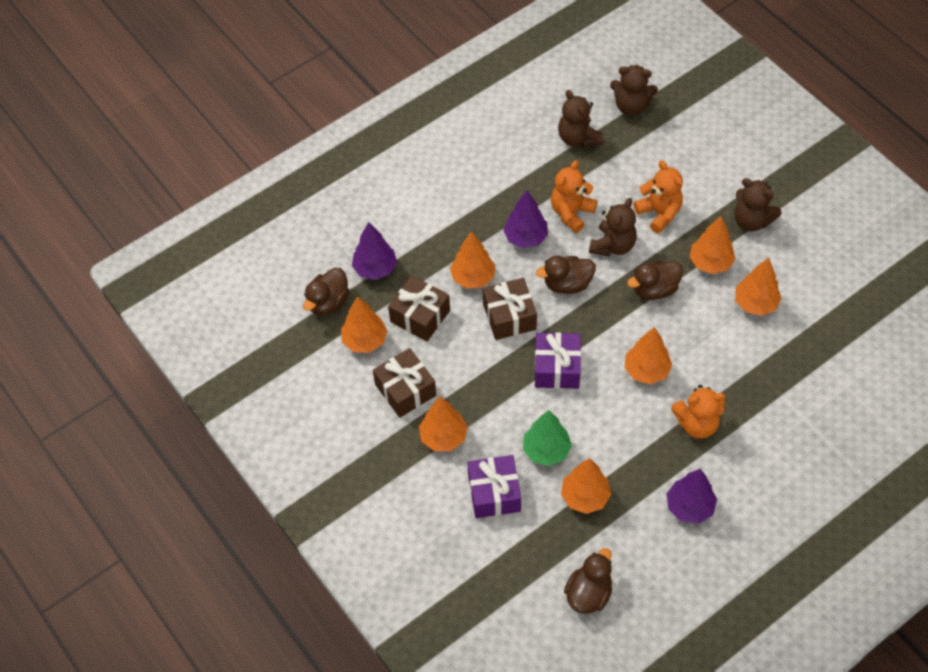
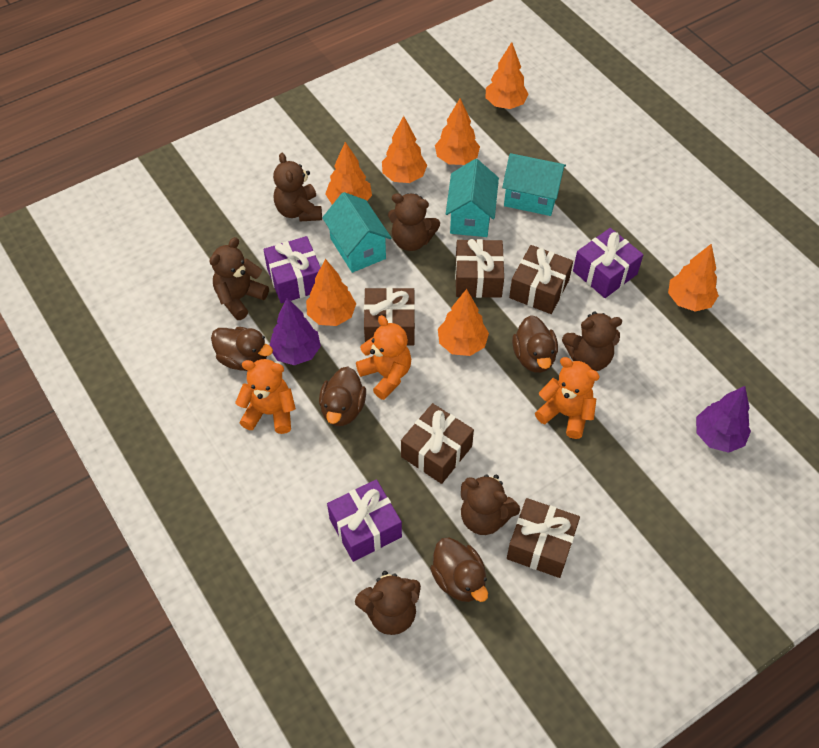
brown gift: 3 -> 5
brown teddy bear: 4 -> 6
green tree: 1 -> 0
purple gift: 2 -> 3
purple tree: 3 -> 2
turquoise house: 0 -> 3

